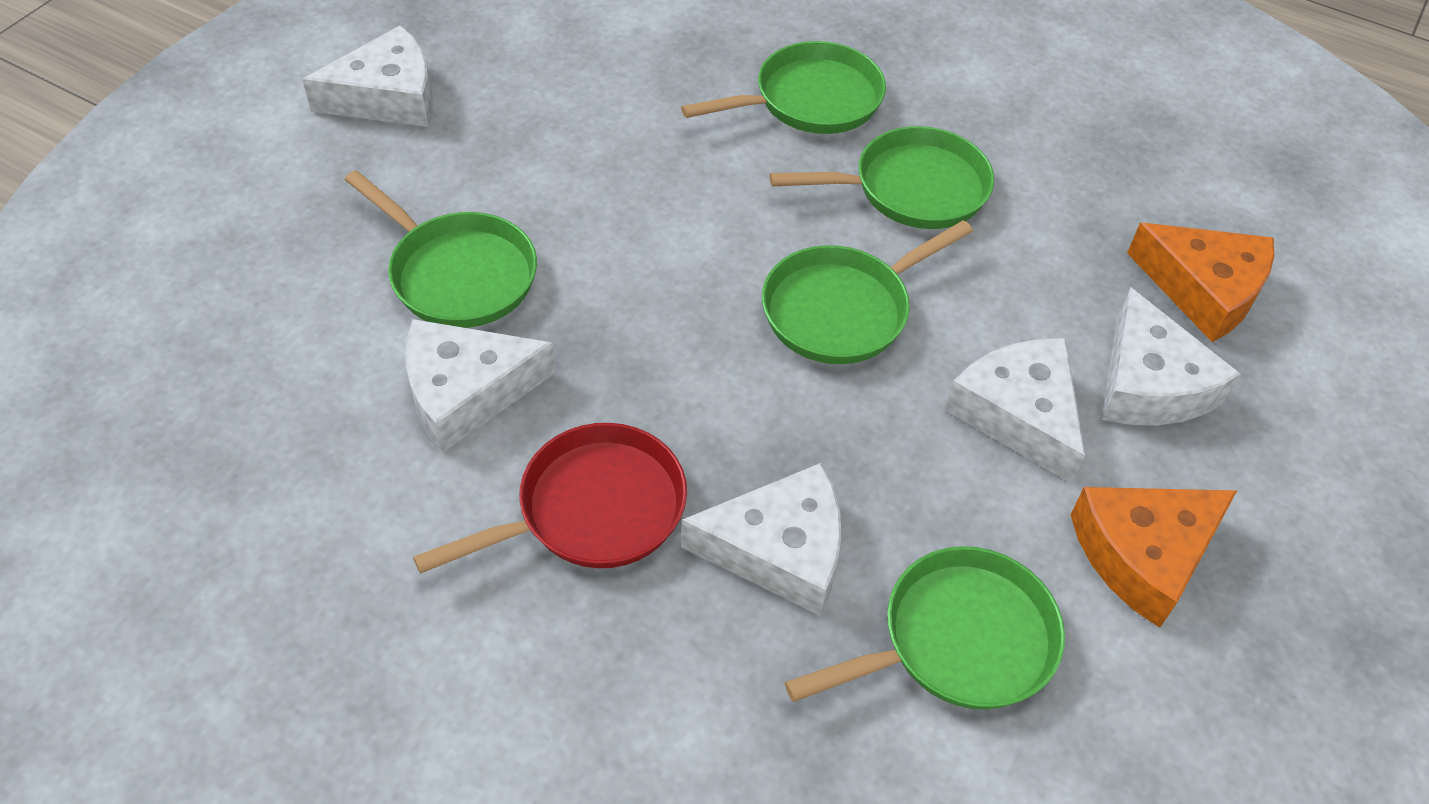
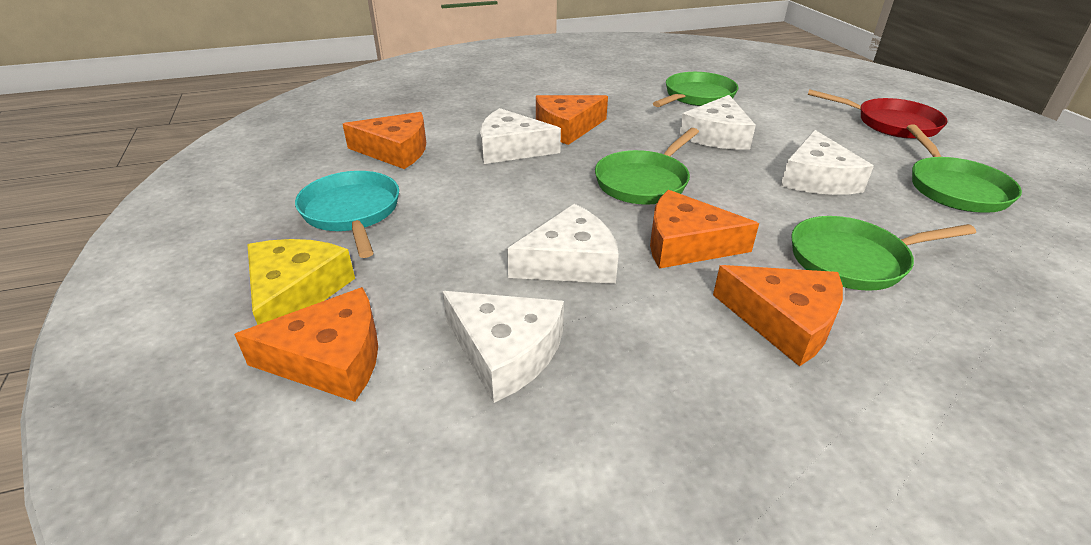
green pan: 5 -> 4
orange cheese: 2 -> 5
turquoise pan: 0 -> 1
yellow cheese: 0 -> 1

